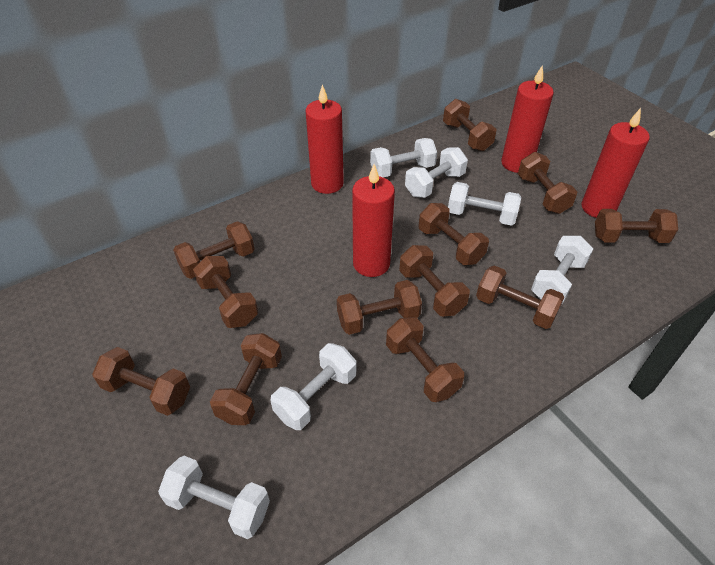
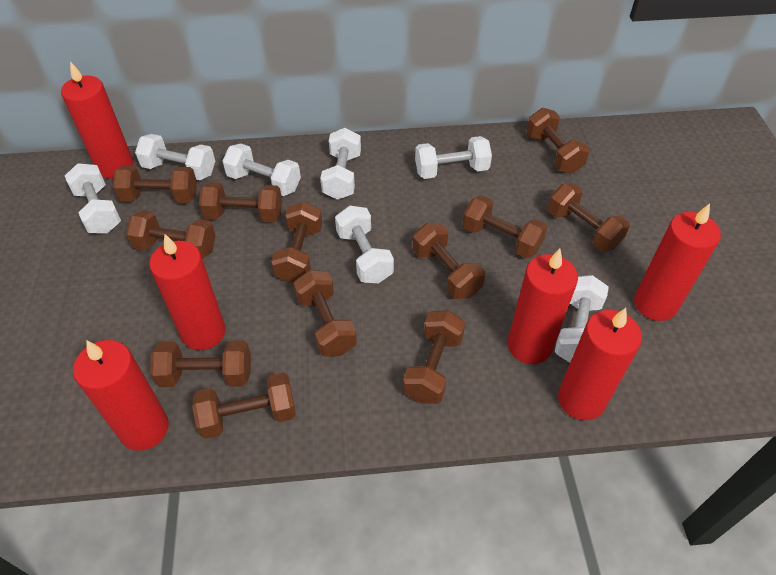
red candle: 4 -> 6
white dumbbell: 6 -> 7

